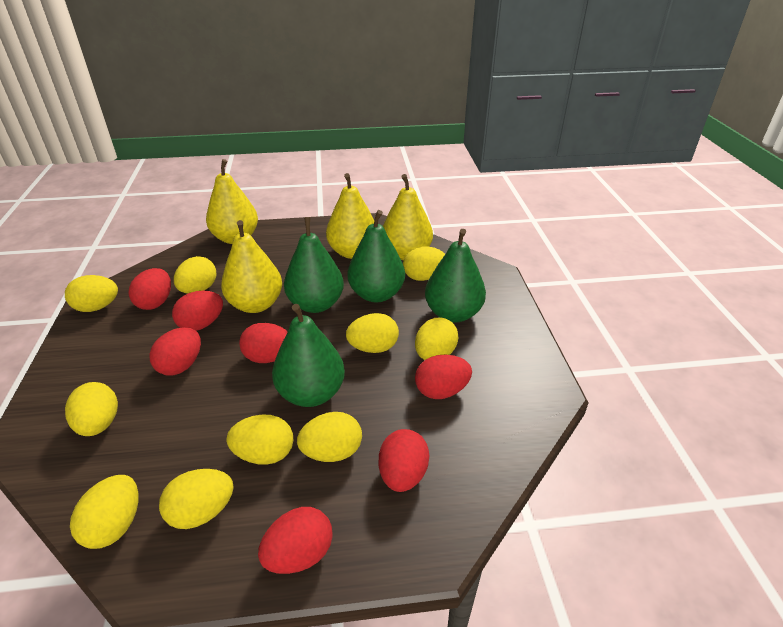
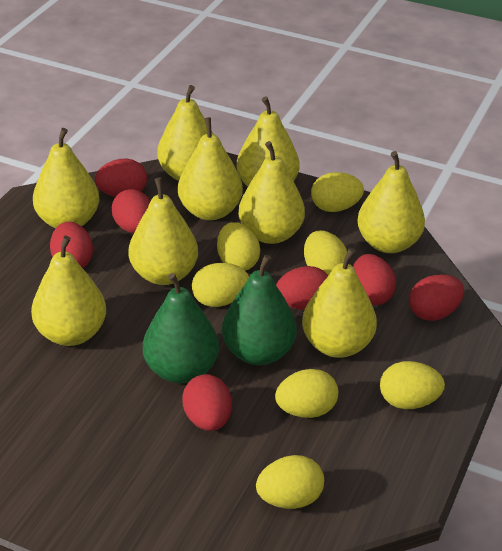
green pear: 4 -> 2
yellow egg: 10 -> 7
yellow pear: 4 -> 9

